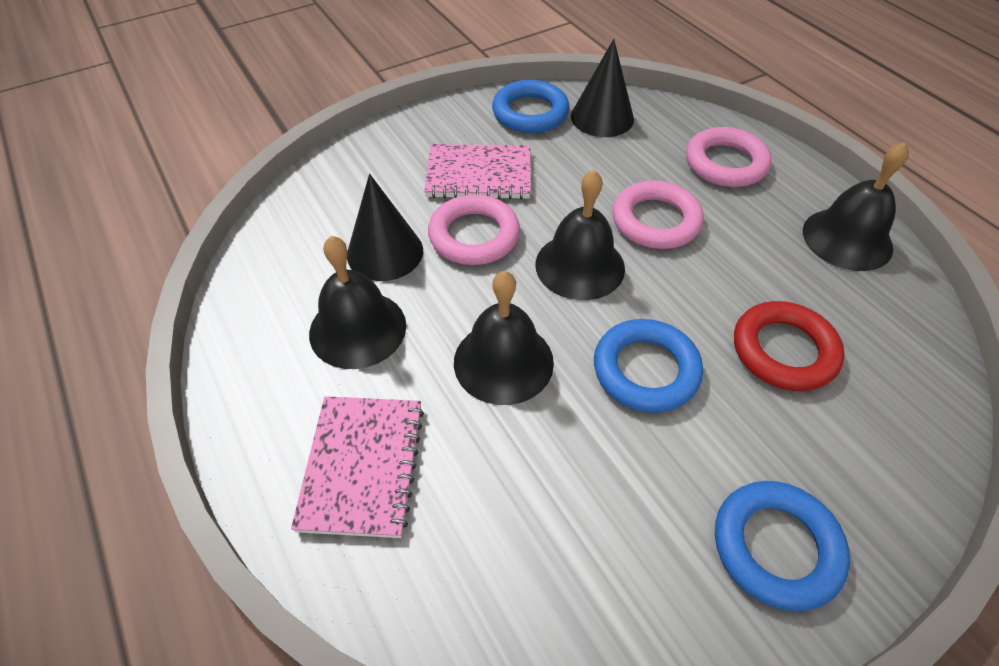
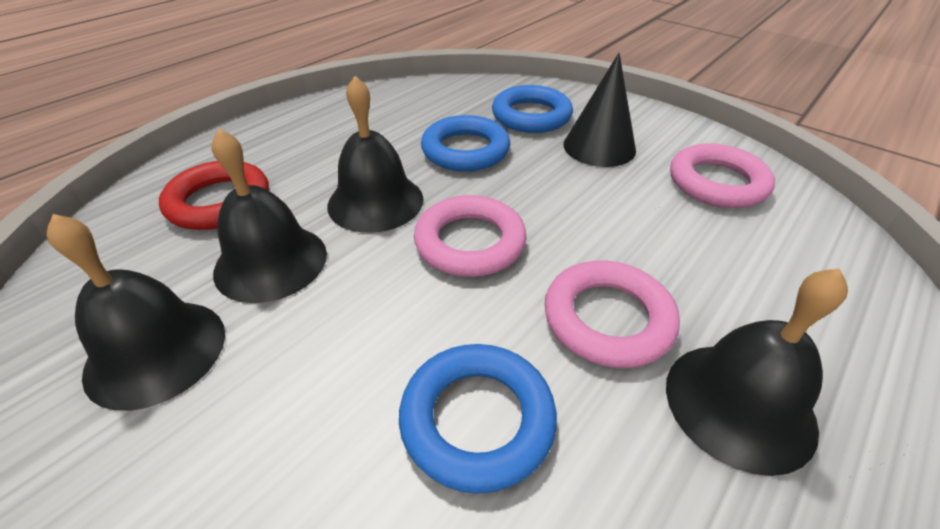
black cone: 2 -> 1
pink notebook: 2 -> 0

